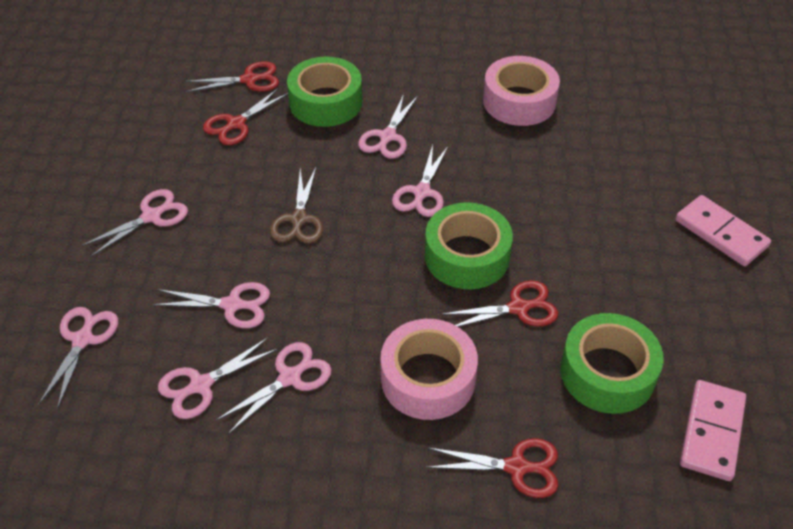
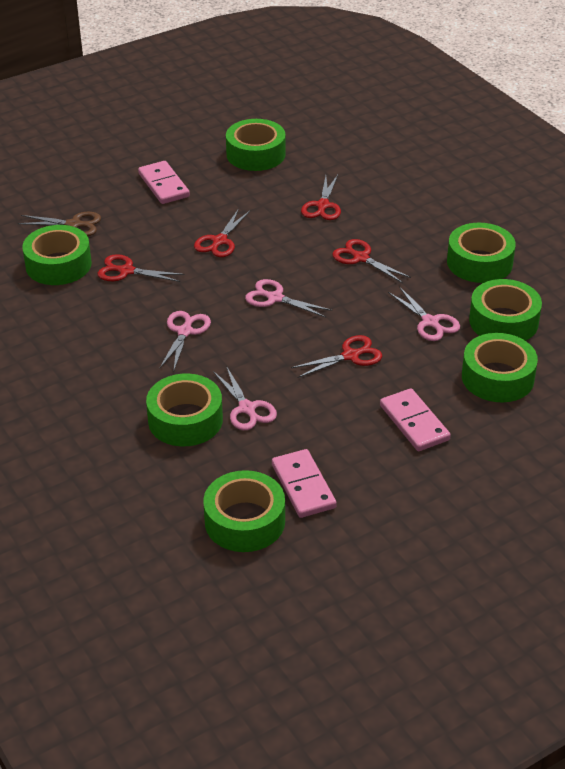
green tape: 3 -> 7
pink domino: 2 -> 3
pink scissors: 7 -> 4
pink tape: 2 -> 0
red scissors: 4 -> 5

